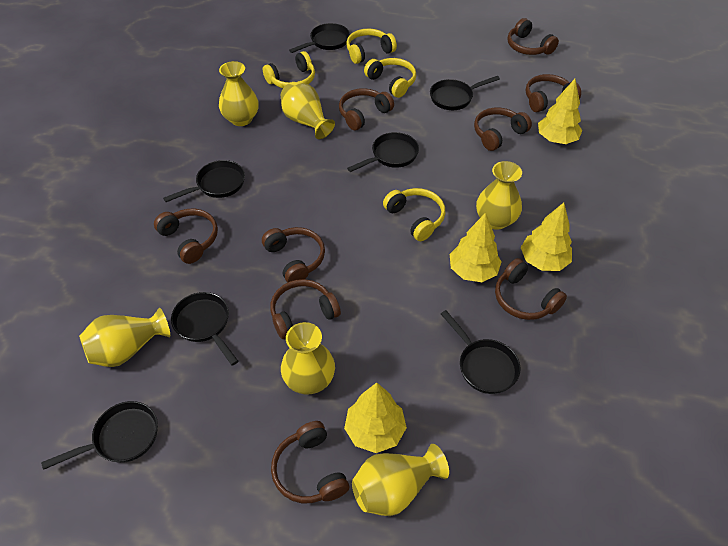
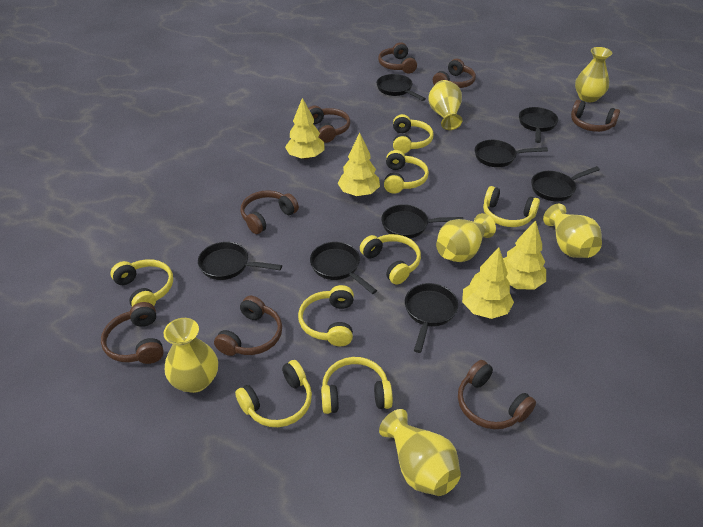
black pan: 7 -> 8
brown headphones: 9 -> 8
yellow headphones: 4 -> 8

